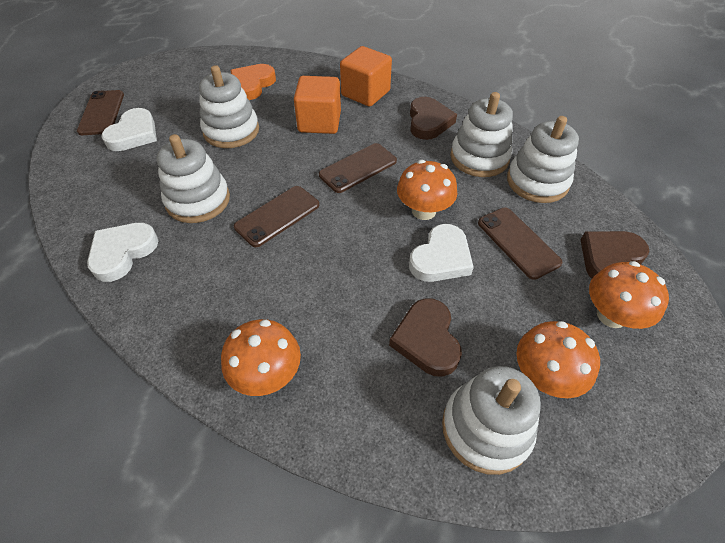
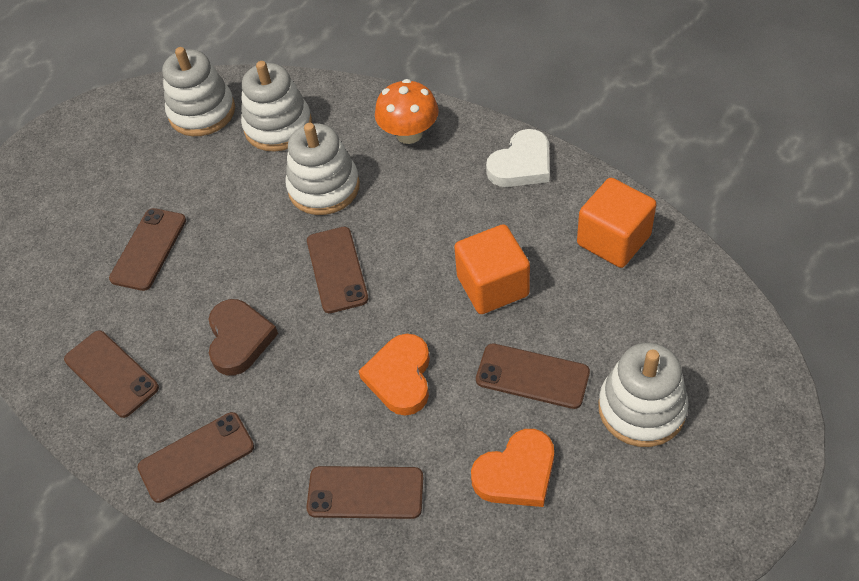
brown heart: 3 -> 1
brown phone: 4 -> 6
orange heart: 1 -> 2
orange mushroom: 4 -> 1
white heart: 3 -> 1
white stacking toy: 5 -> 4

